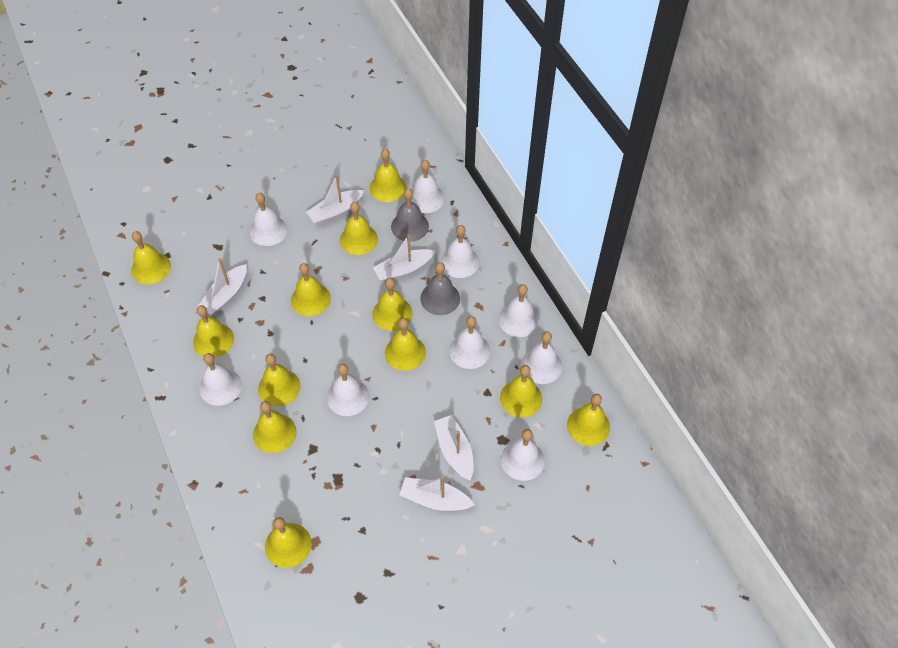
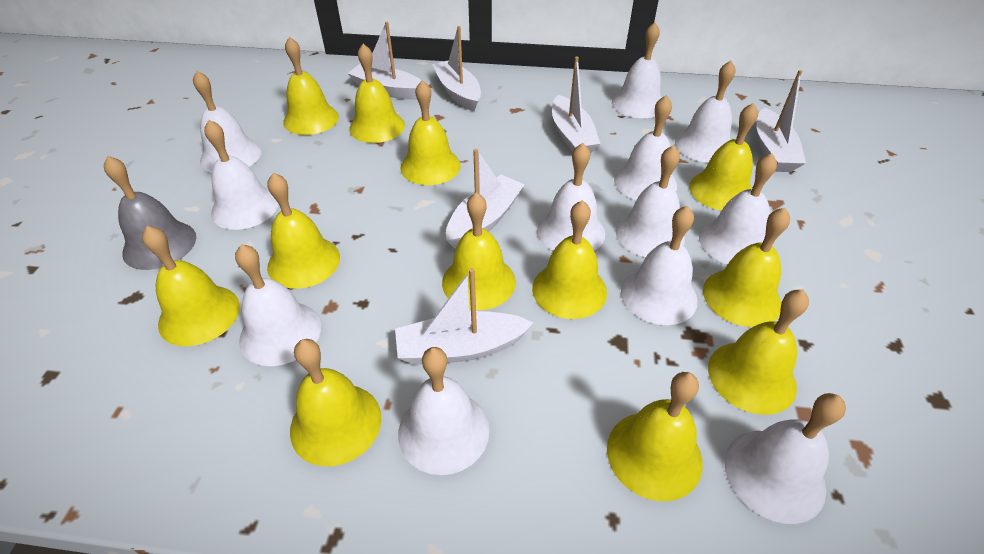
grey bell: 2 -> 1
white bell: 9 -> 12
white boat: 5 -> 6

